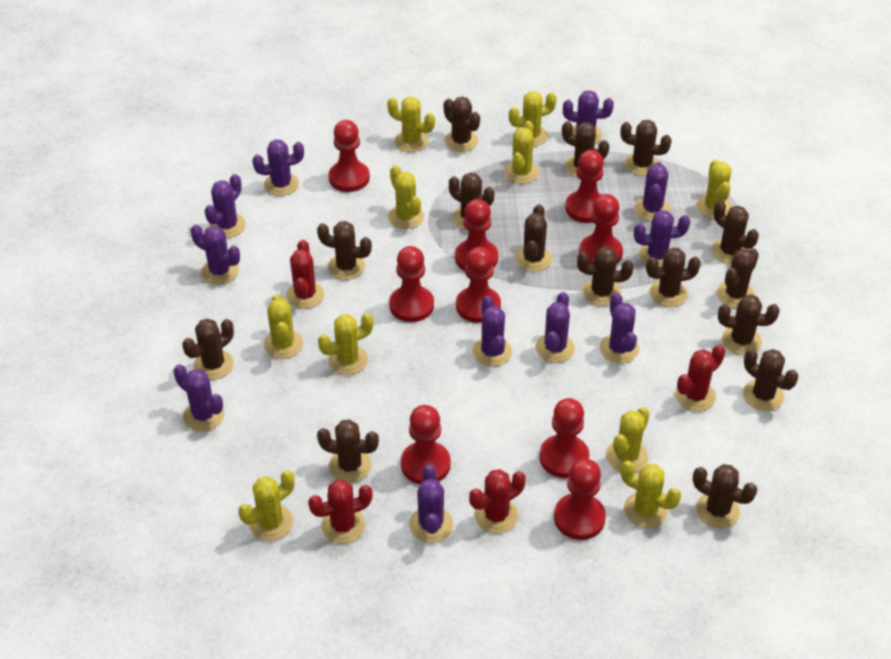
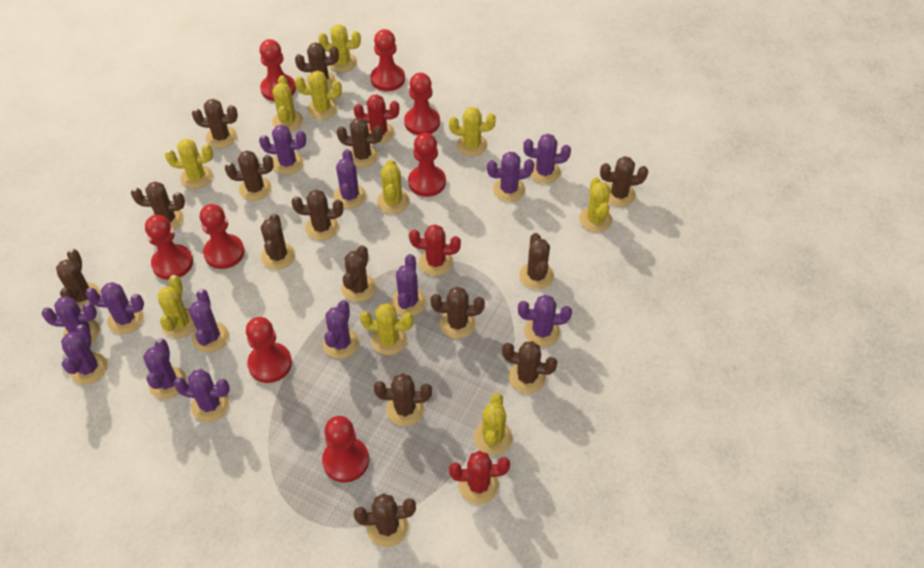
purple cactus: 11 -> 13
red cactus: 4 -> 3
red pawn: 9 -> 8

